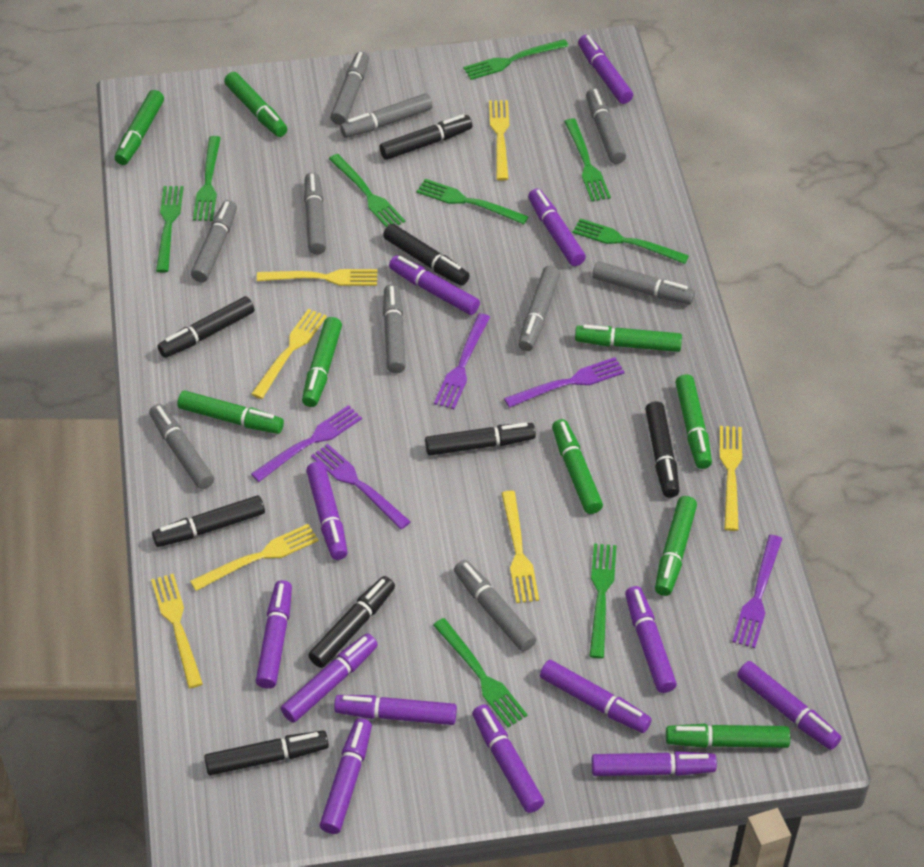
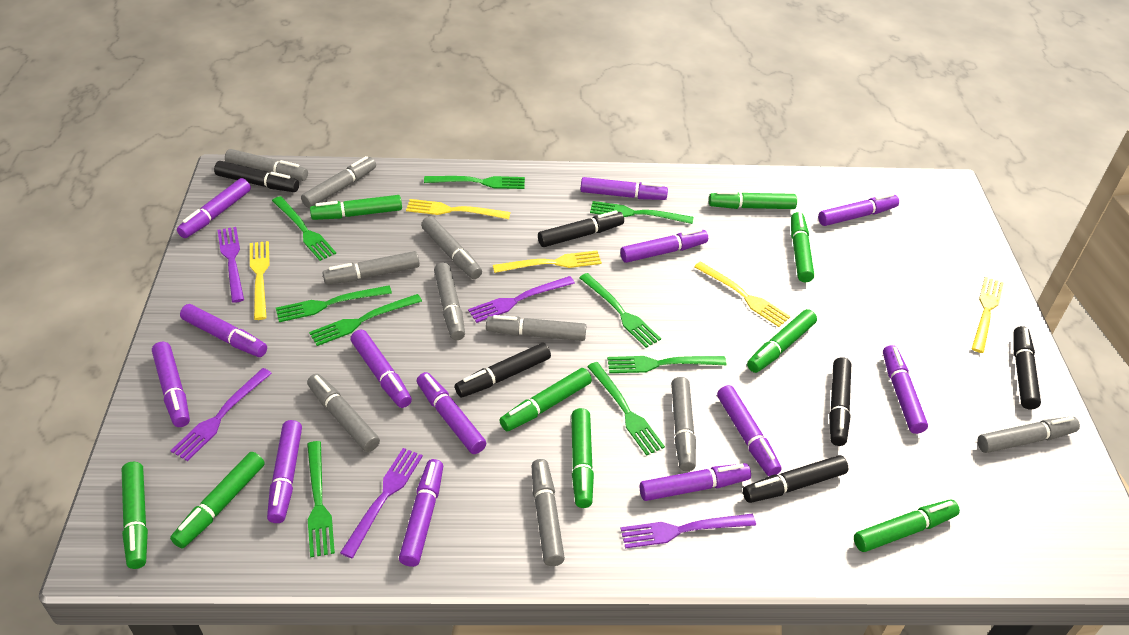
black marker: 8 -> 6
yellow fork: 7 -> 5

